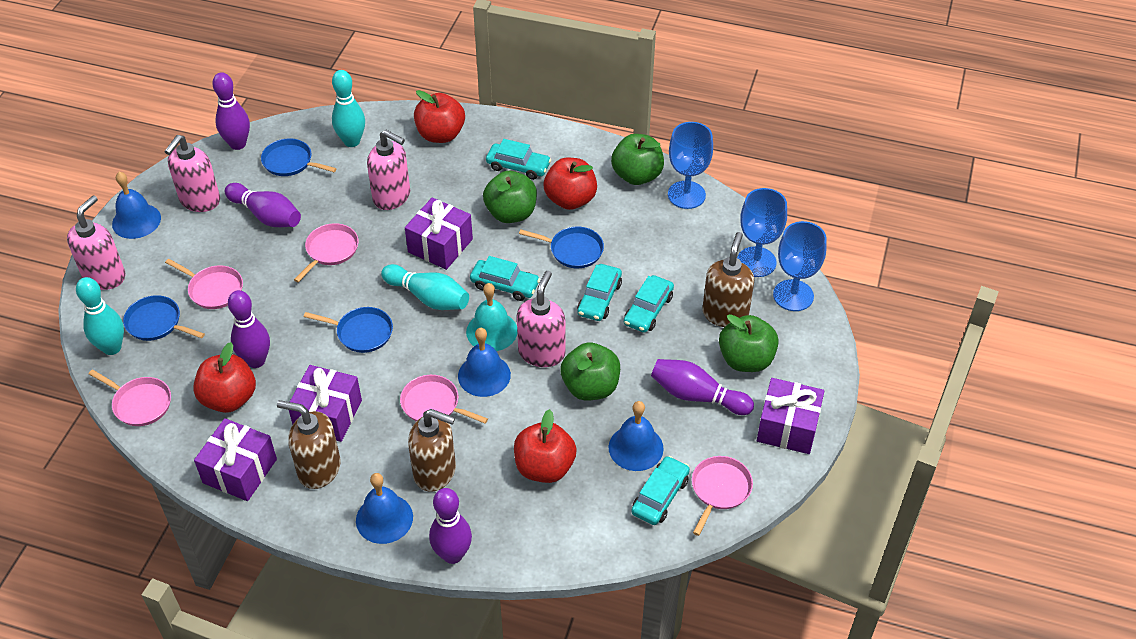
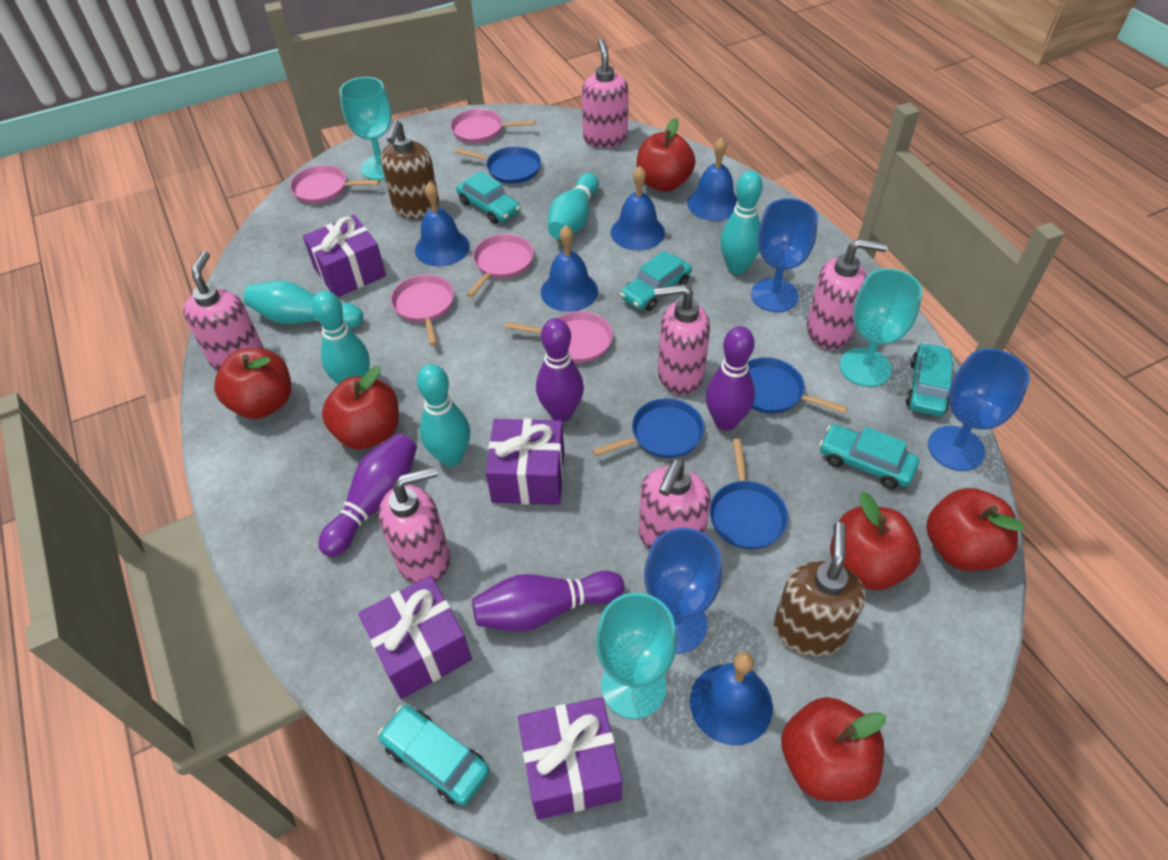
blue bell: 4 -> 5
brown soap dispenser: 3 -> 2
green apple: 4 -> 0
pink soap dispenser: 4 -> 6
purple bowling pin: 5 -> 4
red apple: 4 -> 6
turquoise bell: 1 -> 0
turquoise bowling pin: 3 -> 5
turquoise goblet: 0 -> 3

